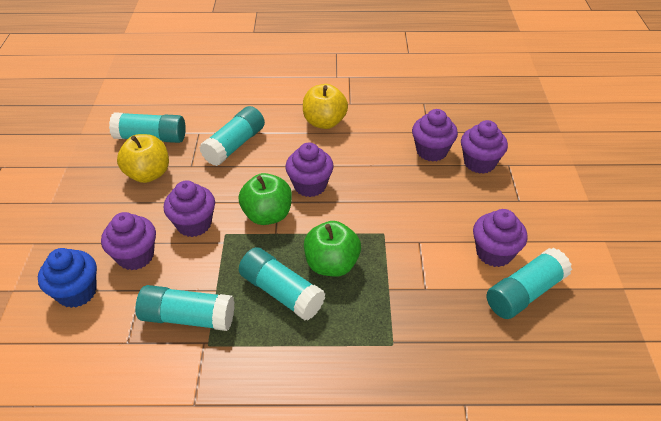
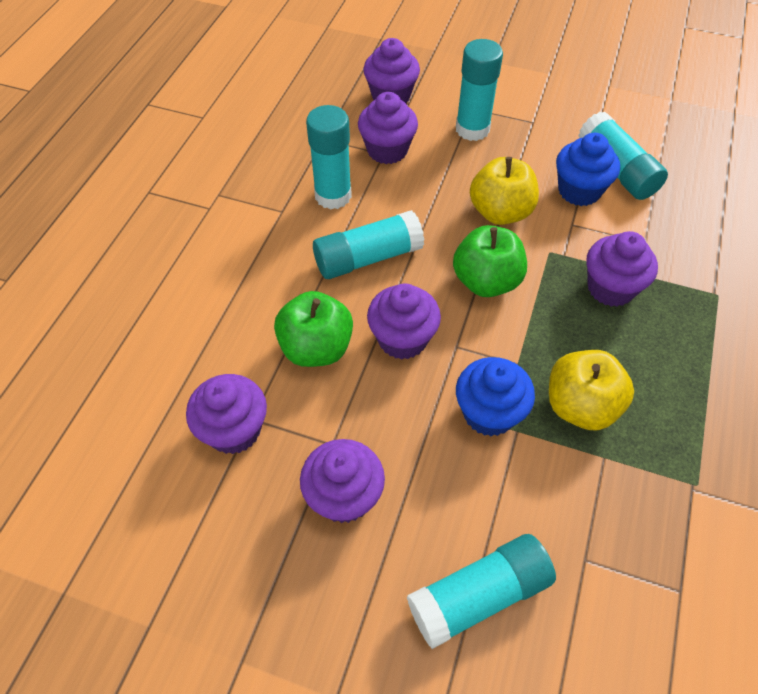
blue cupcake: 1 -> 2

